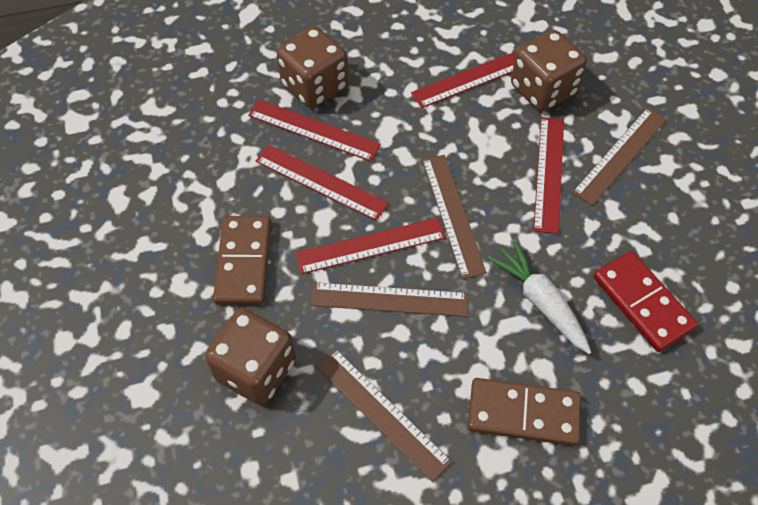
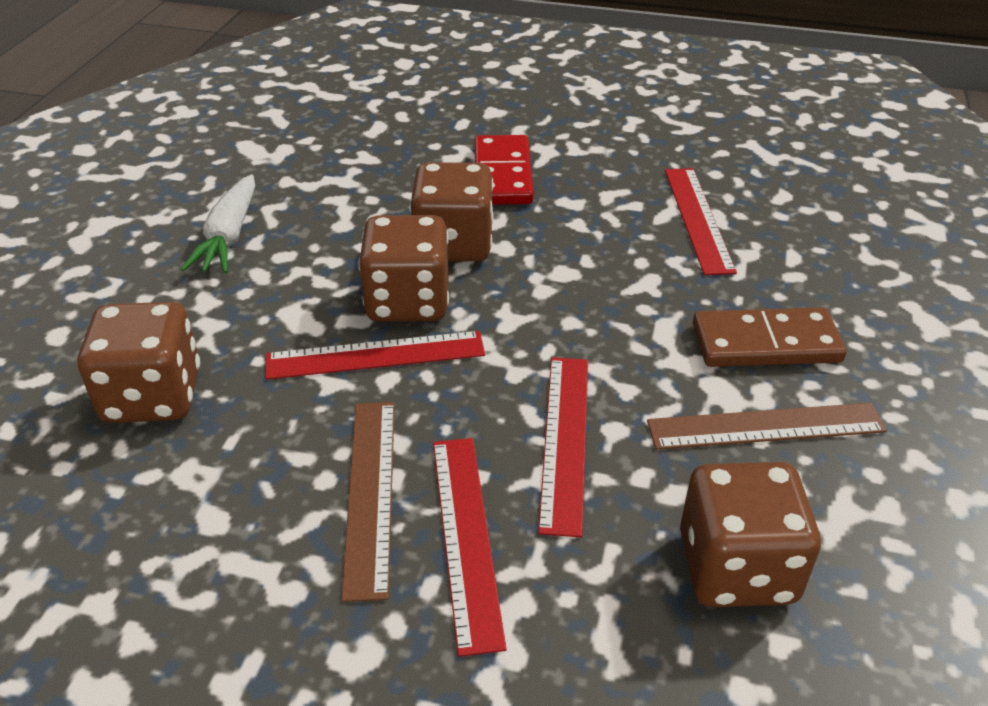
brown dice: 3 -> 4
brown domino: 2 -> 1
brown ruler: 4 -> 2
red ruler: 5 -> 4

